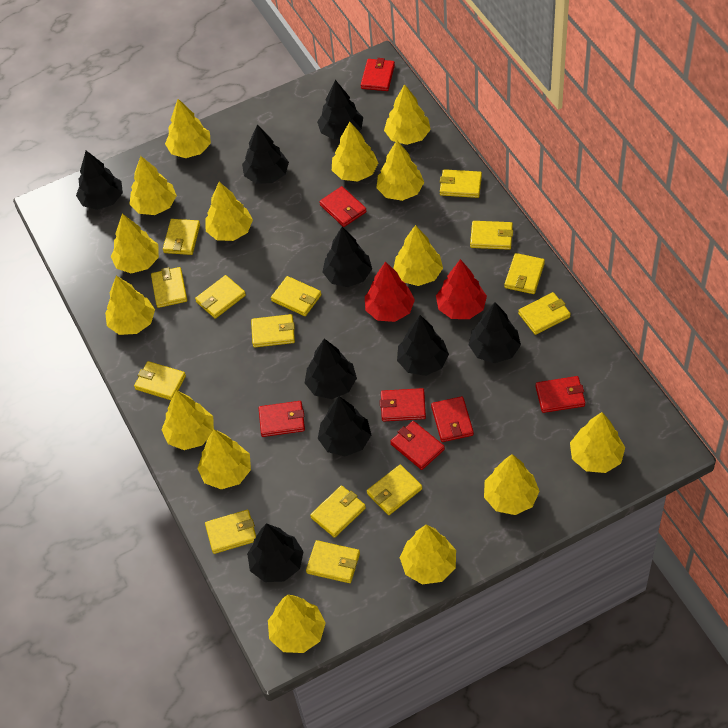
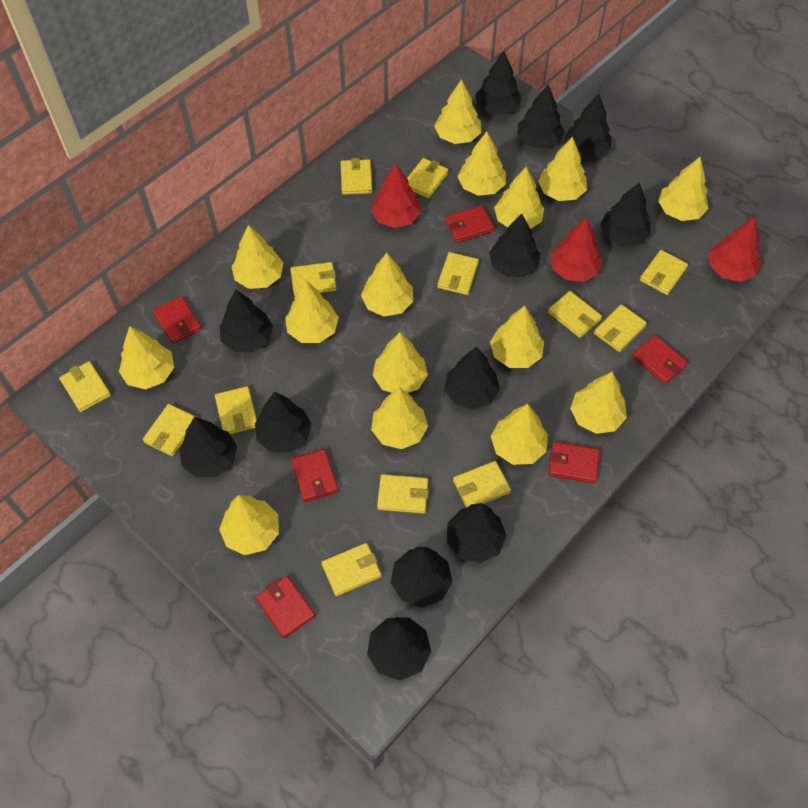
black tree: 9 -> 12
red tree: 2 -> 3
red wallet: 7 -> 6
yellow wallet: 14 -> 13

